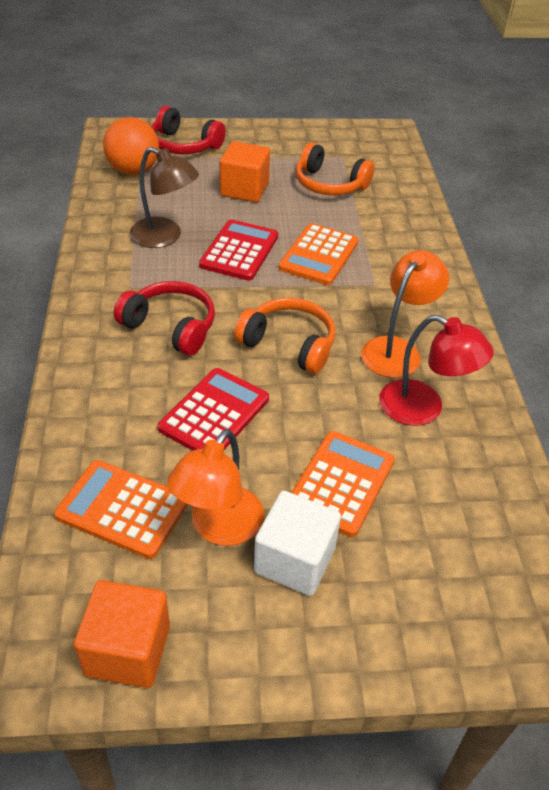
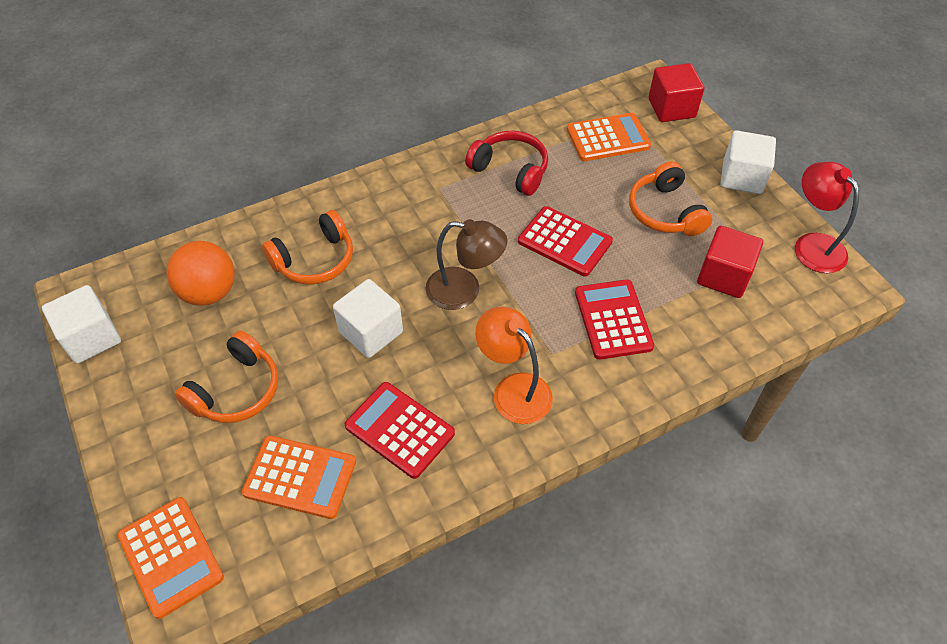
orange cube: 2 -> 0
orange headphones: 2 -> 3
orange lamp: 2 -> 1
red calculator: 2 -> 3
red cube: 0 -> 2
red headphones: 2 -> 1
white cube: 1 -> 3

